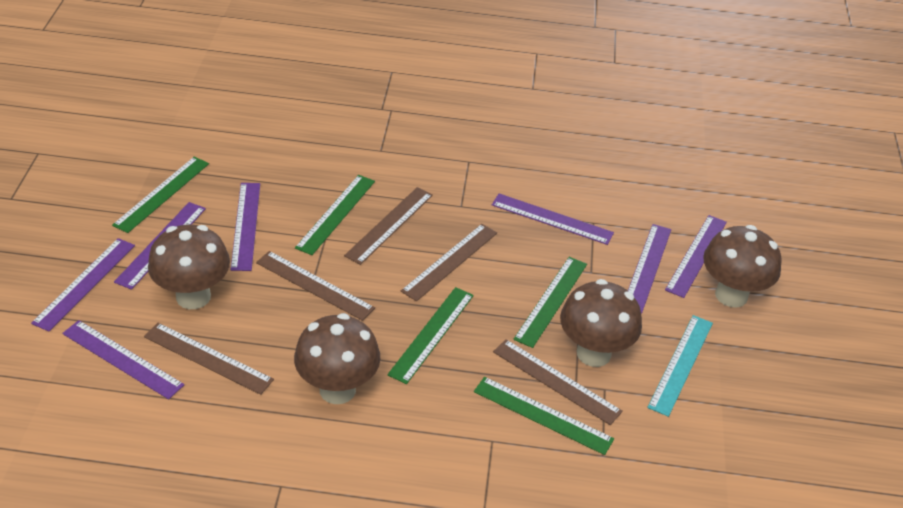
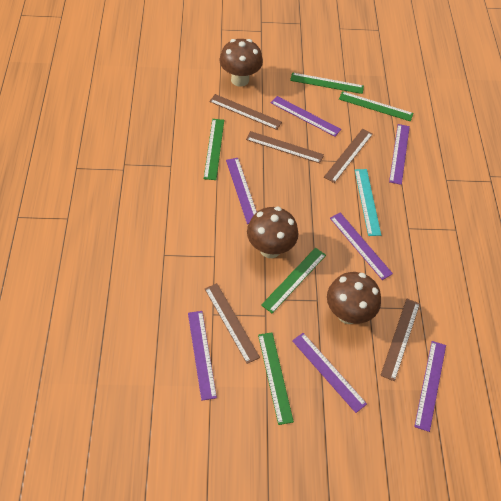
brown mushroom: 4 -> 3

